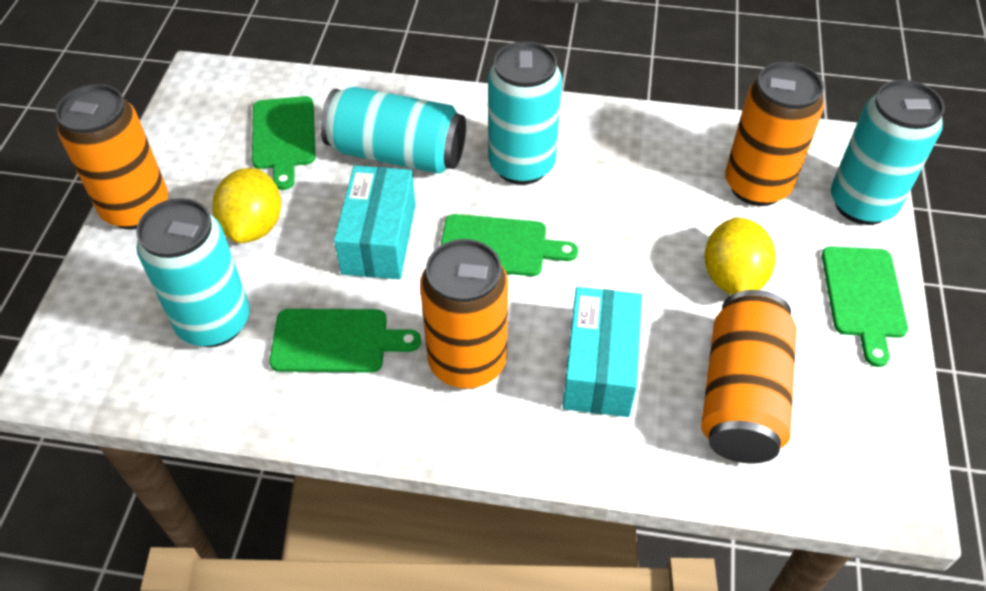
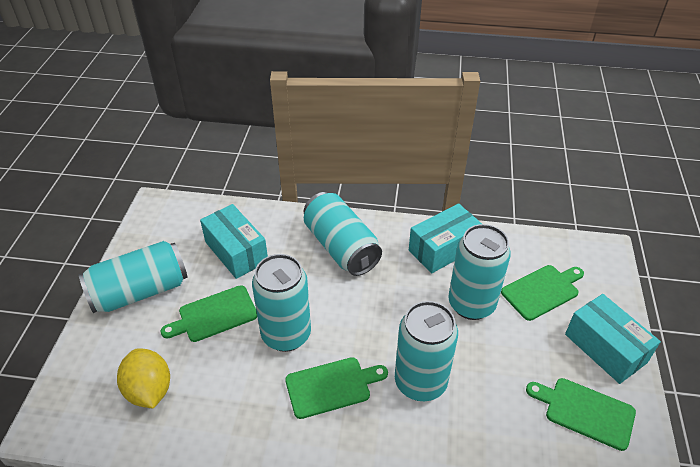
orange can: 4 -> 0
turquoise box: 2 -> 3
turquoise can: 4 -> 5
yellow lemon: 2 -> 1

